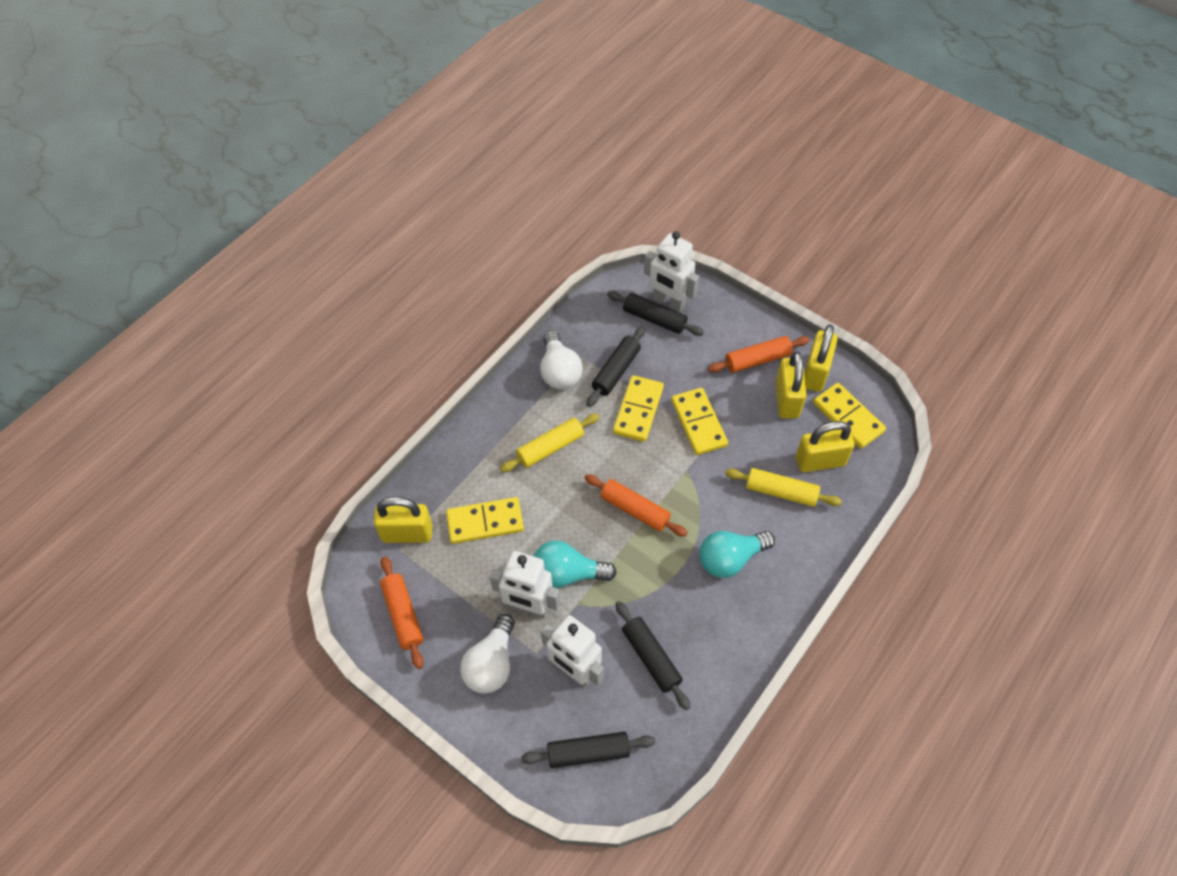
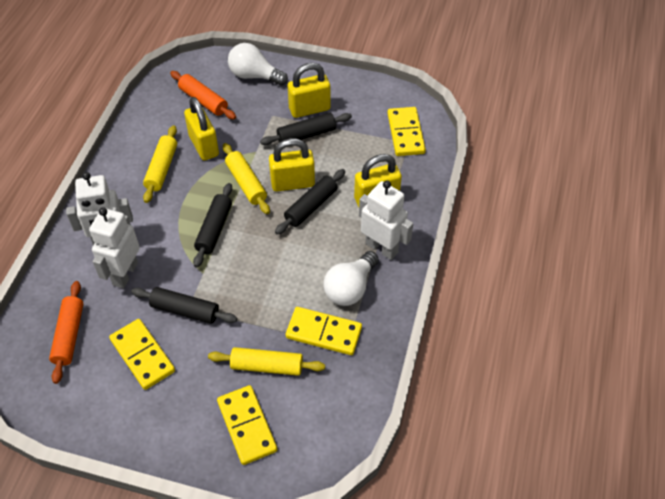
orange rolling pin: 3 -> 2
turquoise light bulb: 2 -> 0
yellow rolling pin: 2 -> 3

